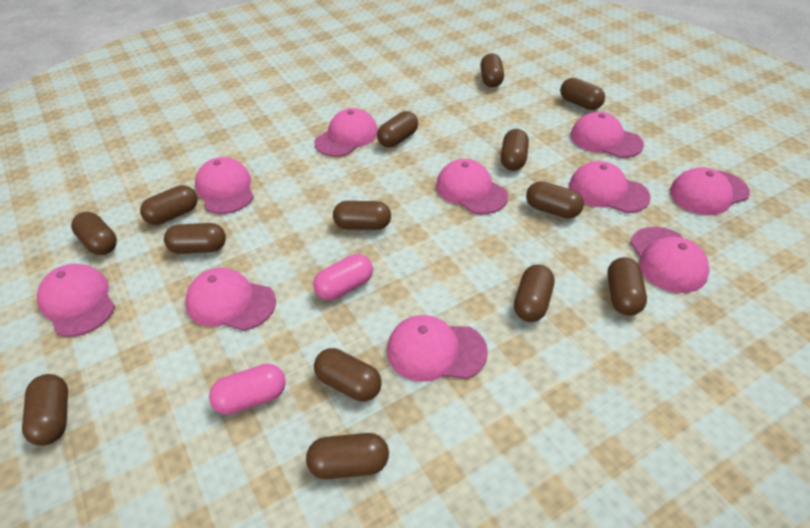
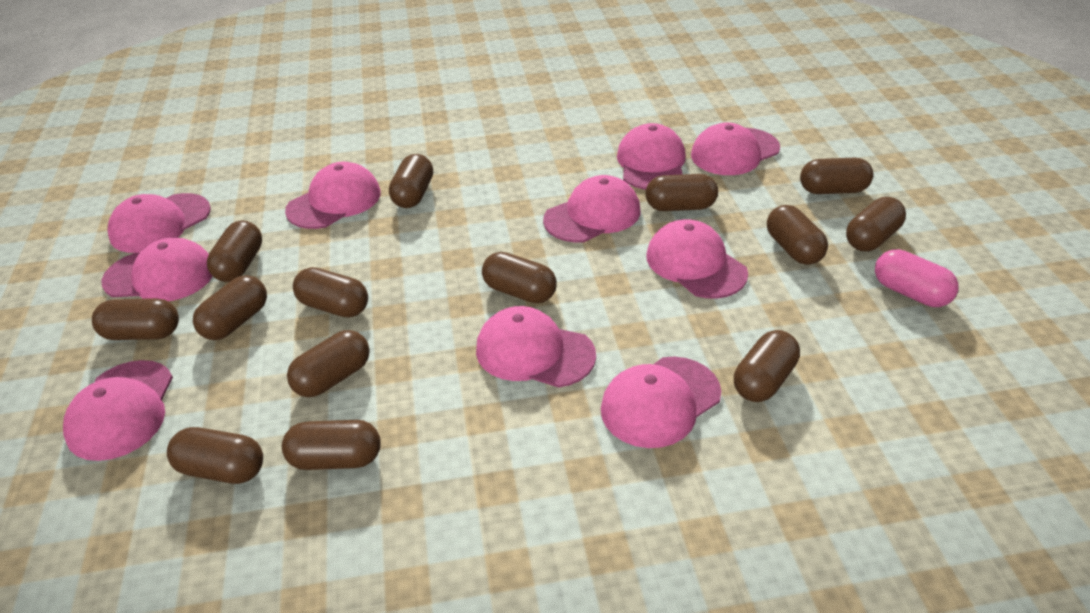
pink capsule: 2 -> 1

